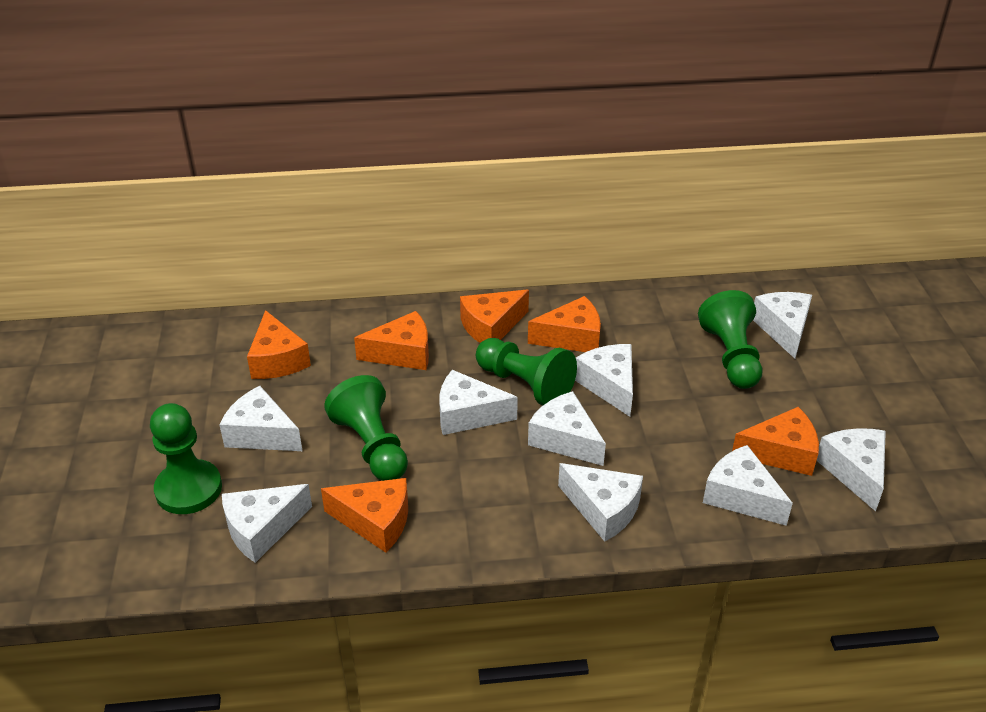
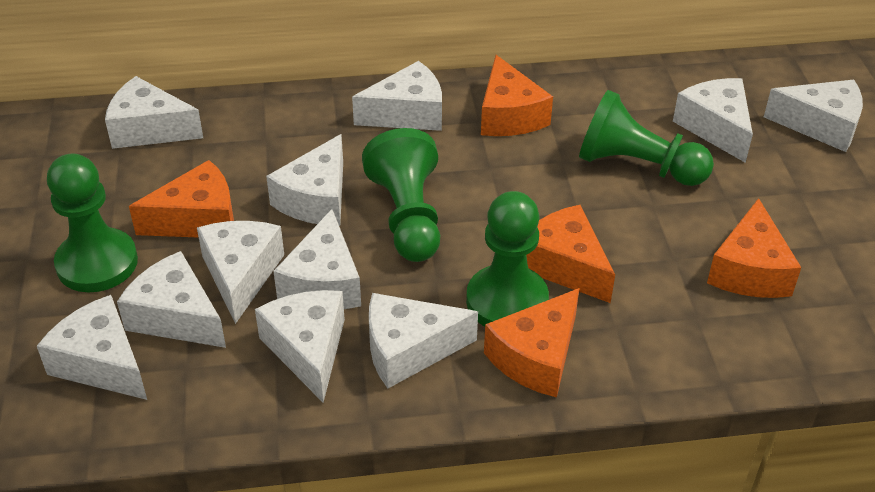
orange cheese: 6 -> 5
white cheese: 9 -> 11

